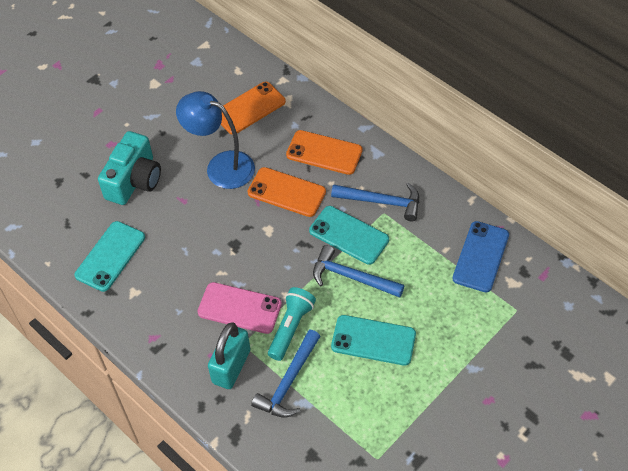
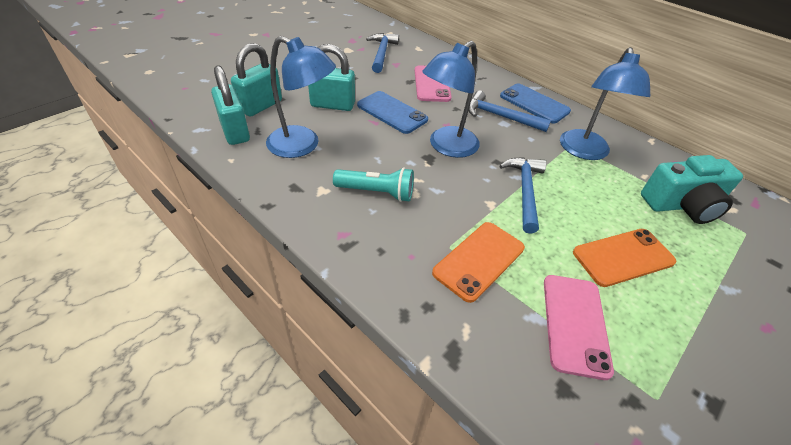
blue lamp: 1 -> 3
blue phone: 1 -> 2
orange phone: 3 -> 2
pink phone: 1 -> 2
turquoise padlock: 1 -> 3
turquoise phone: 3 -> 0

